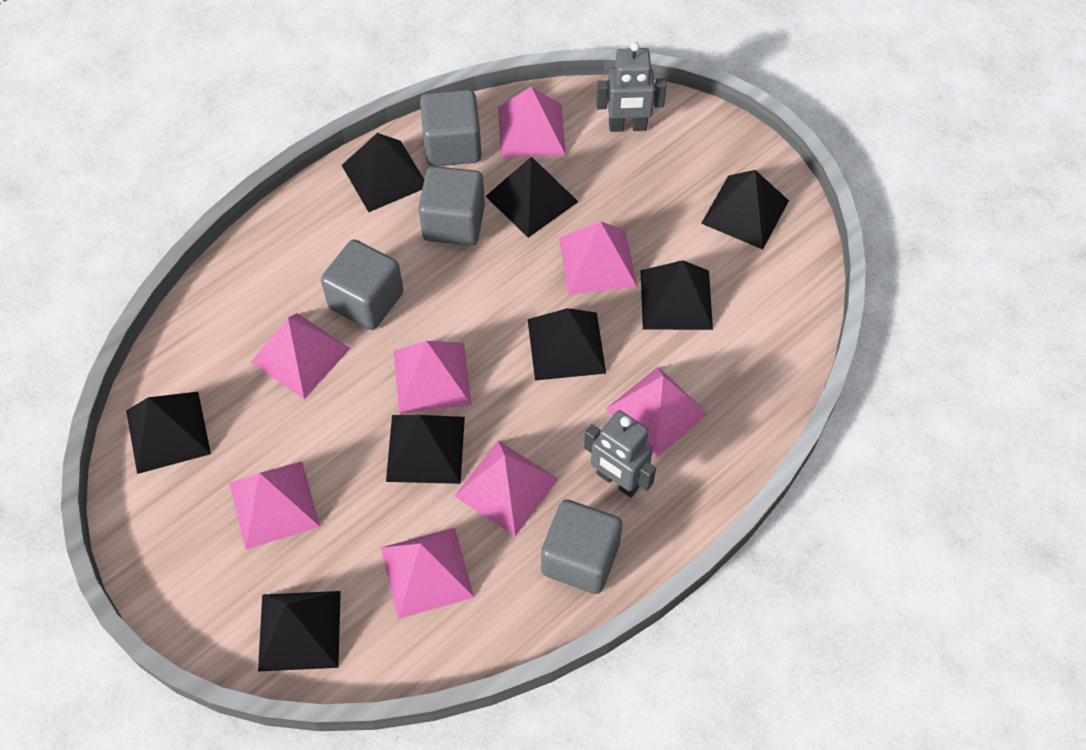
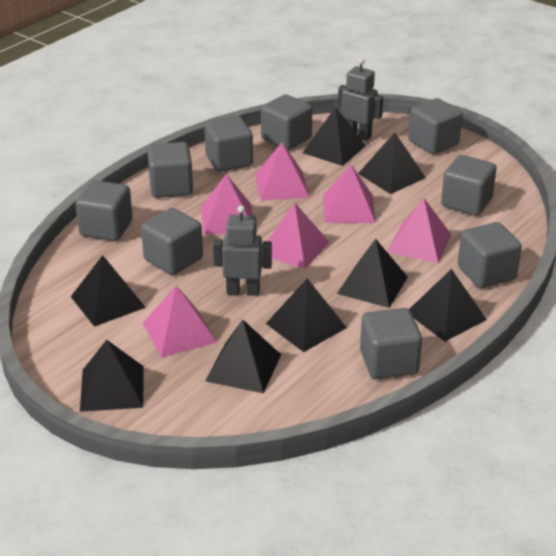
grey cube: 4 -> 9
pink pyramid: 8 -> 6

